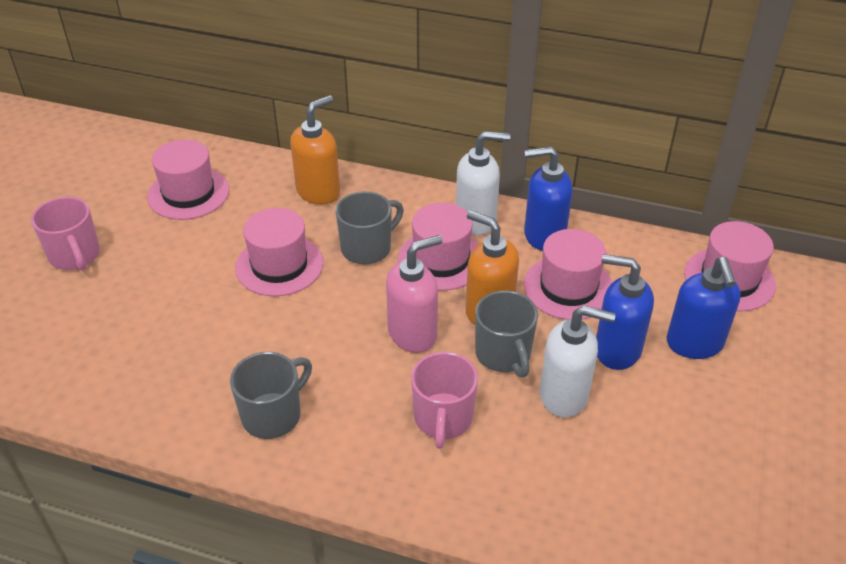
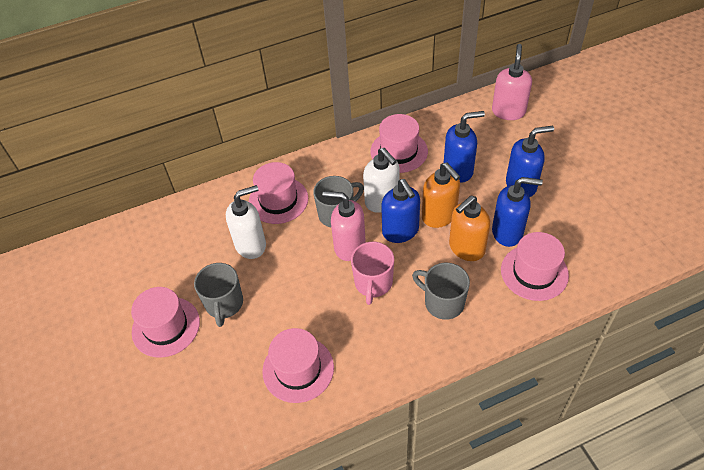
blue soap dispenser: 3 -> 4
pink mug: 2 -> 1
pink soap dispenser: 1 -> 2

